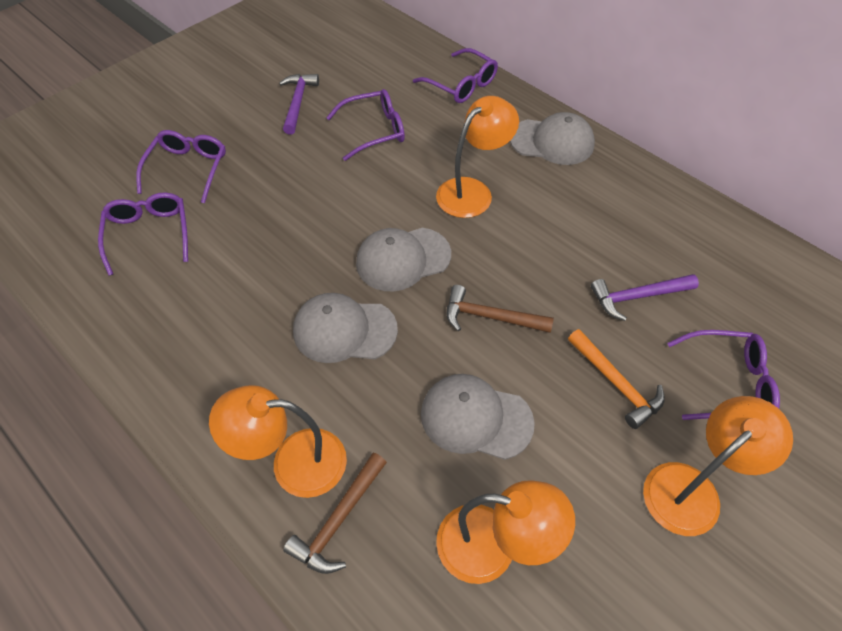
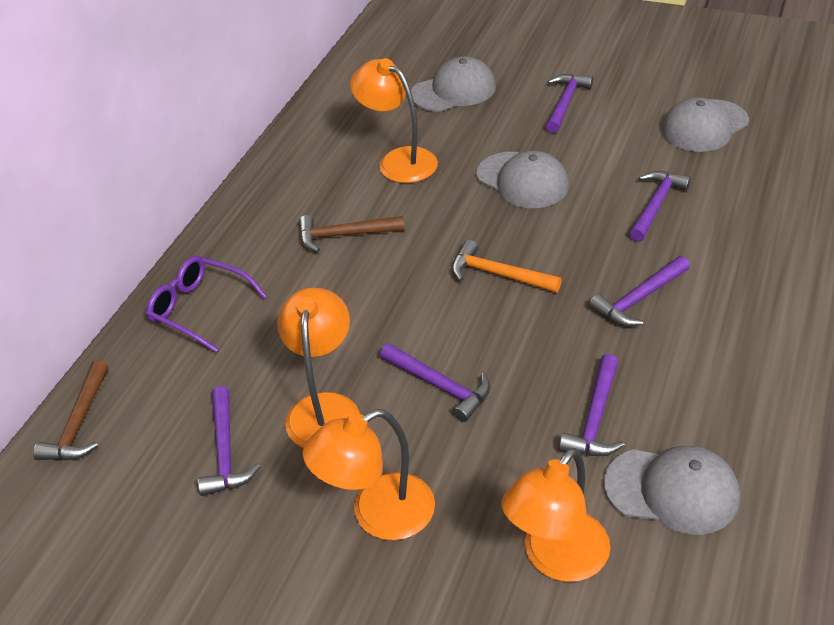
purple glasses: 5 -> 1
purple hammer: 2 -> 6

